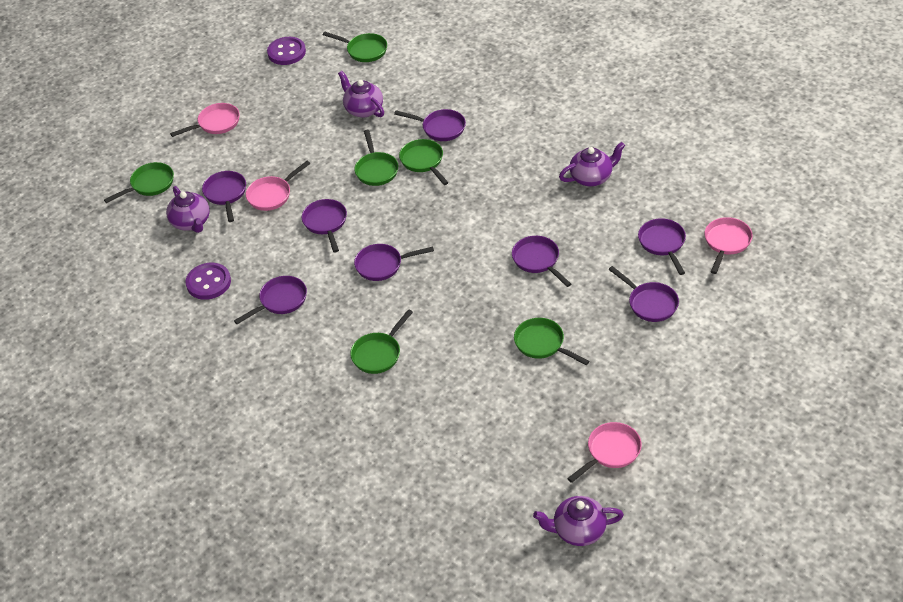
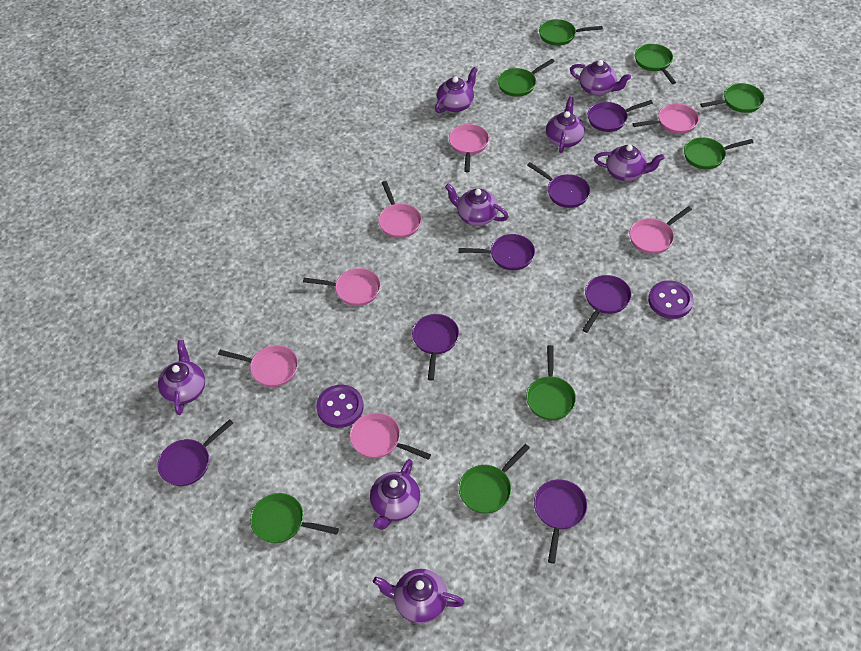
green pan: 6 -> 8
pink pan: 4 -> 7
purple pan: 8 -> 7
purple teapot: 4 -> 8

